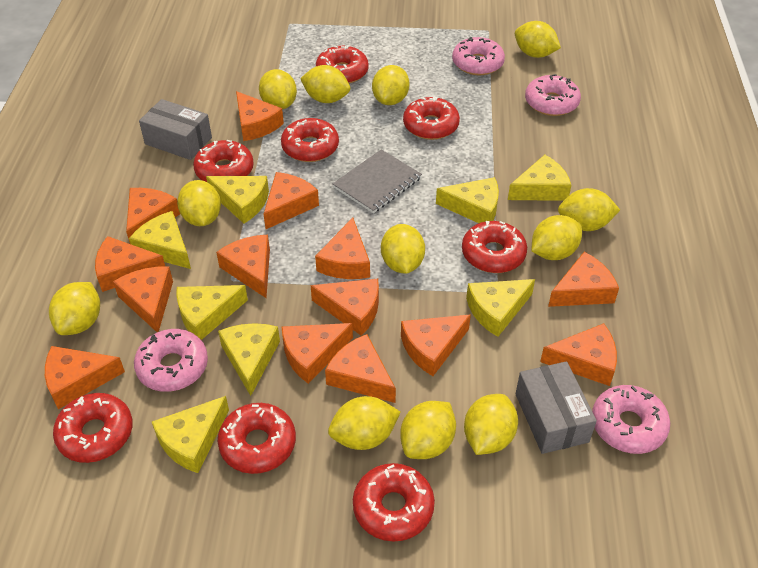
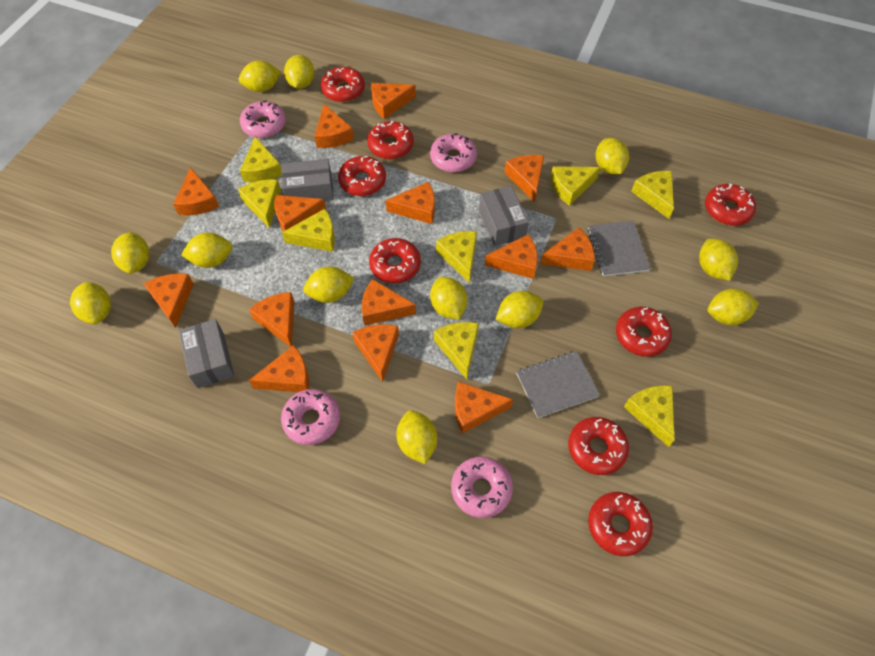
grey box: 2 -> 3
grey notebook: 1 -> 2

